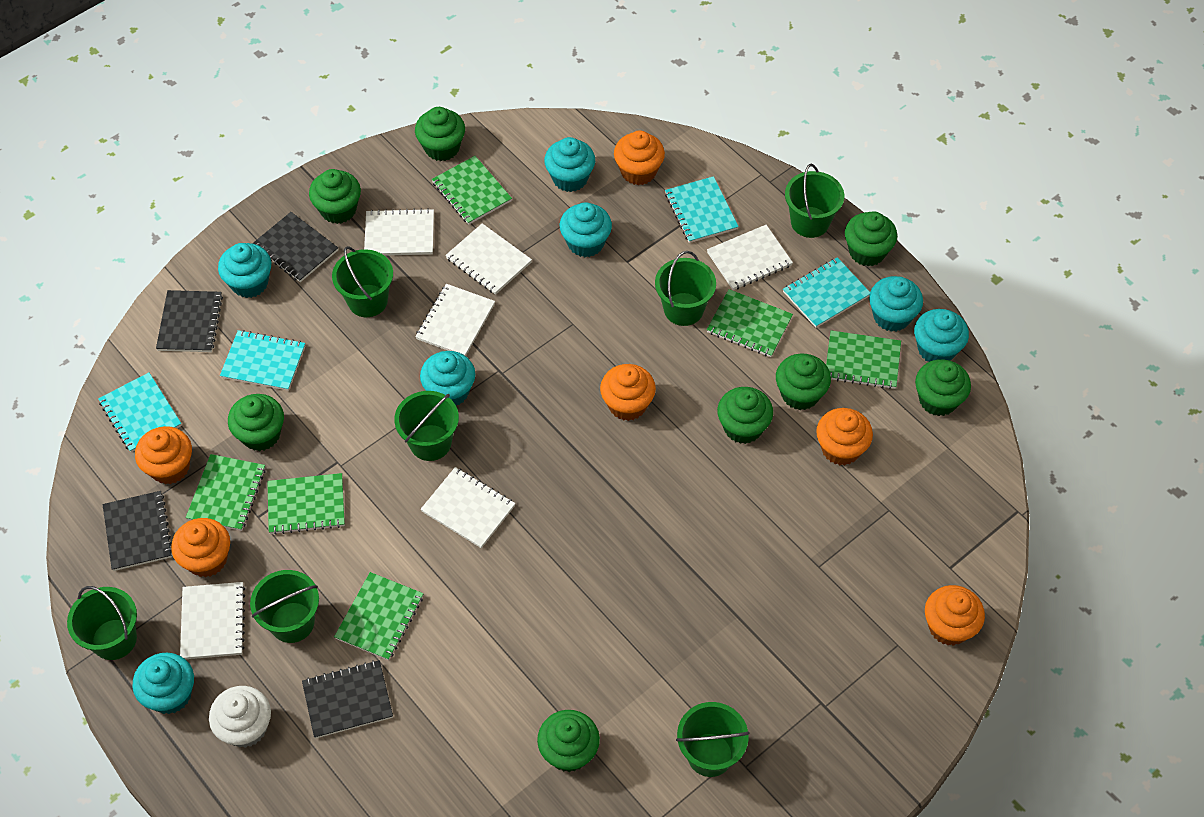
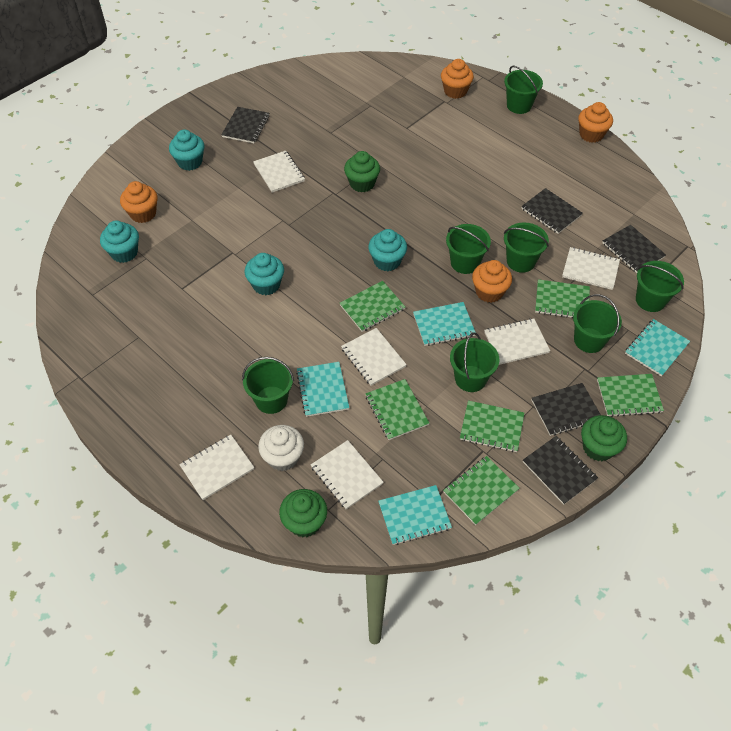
black notebook: 4 -> 5
green cupcake: 8 -> 3
orange cupcake: 6 -> 4
turquoise cupcake: 7 -> 4

